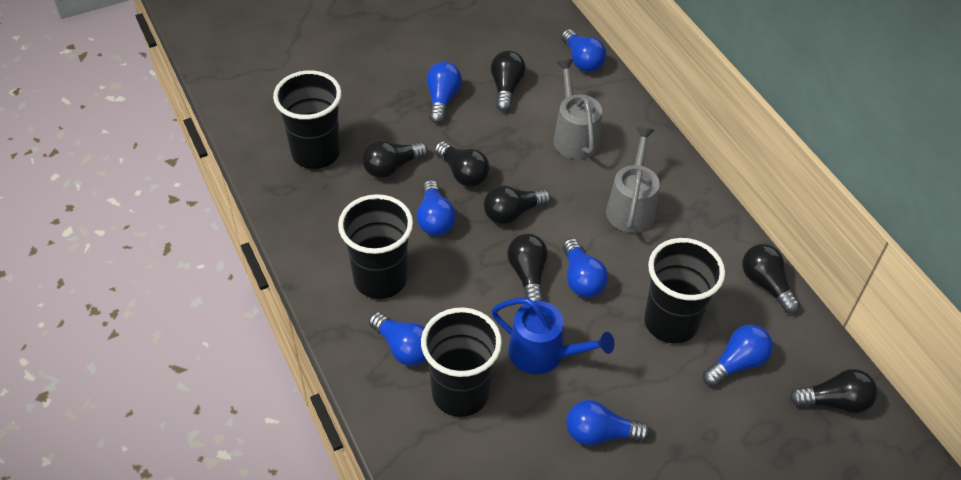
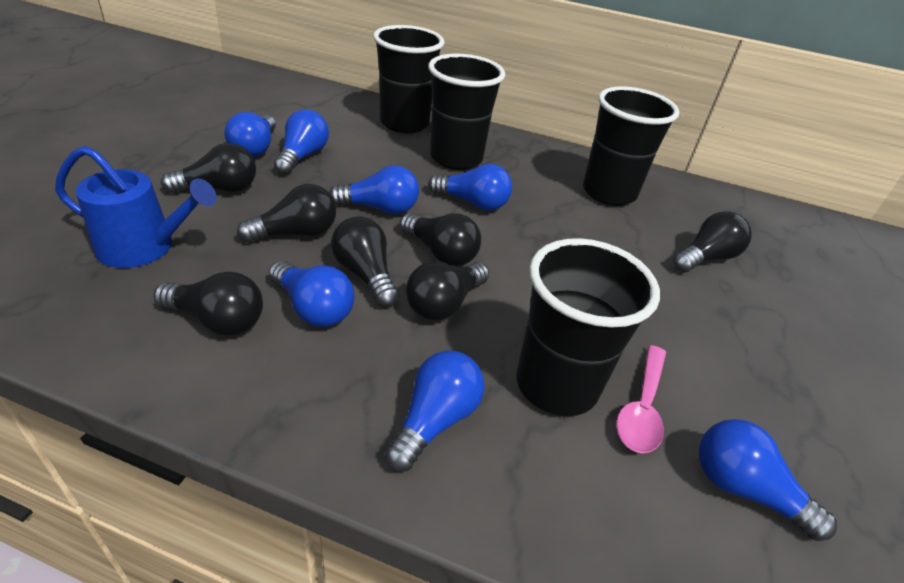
grey watering can: 2 -> 0
pink spoon: 0 -> 1

